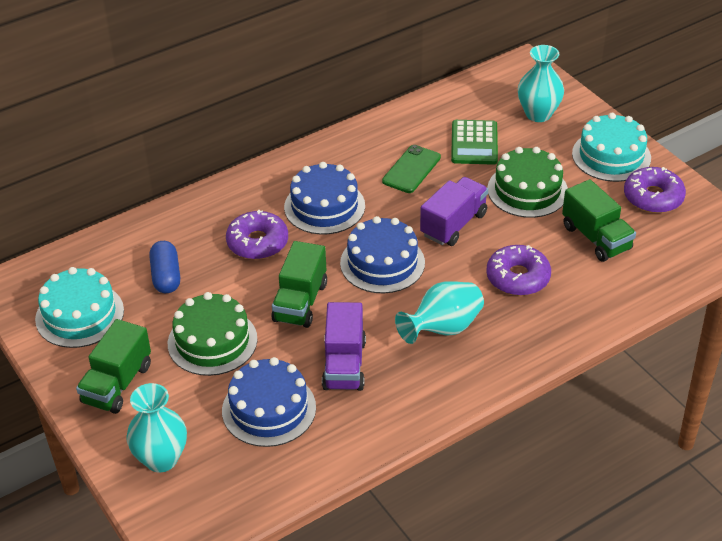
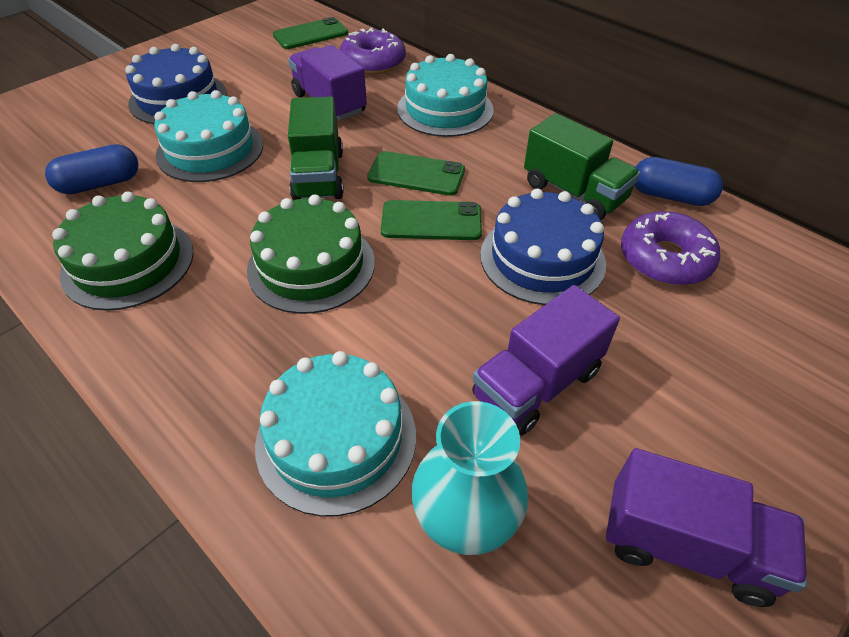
blue cake: 3 -> 2
blue capsule: 1 -> 2
green calculator: 1 -> 0
green phone: 1 -> 3
green truck: 3 -> 2
purple donut: 3 -> 2
purple truck: 2 -> 3
turquoise cake: 2 -> 3
turquoise vase: 3 -> 1

